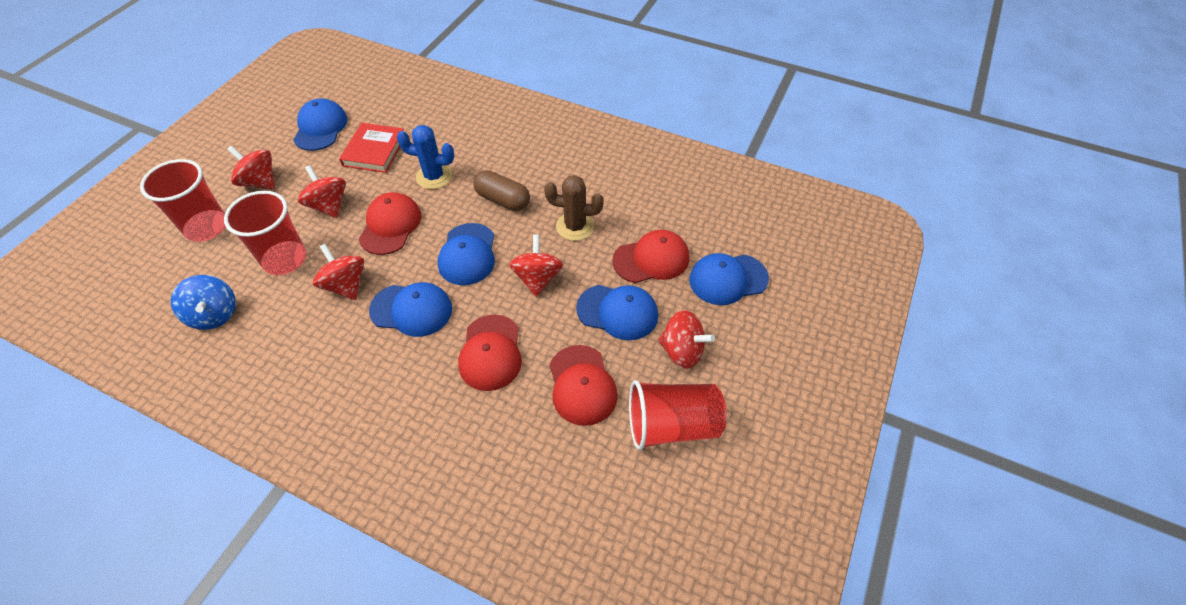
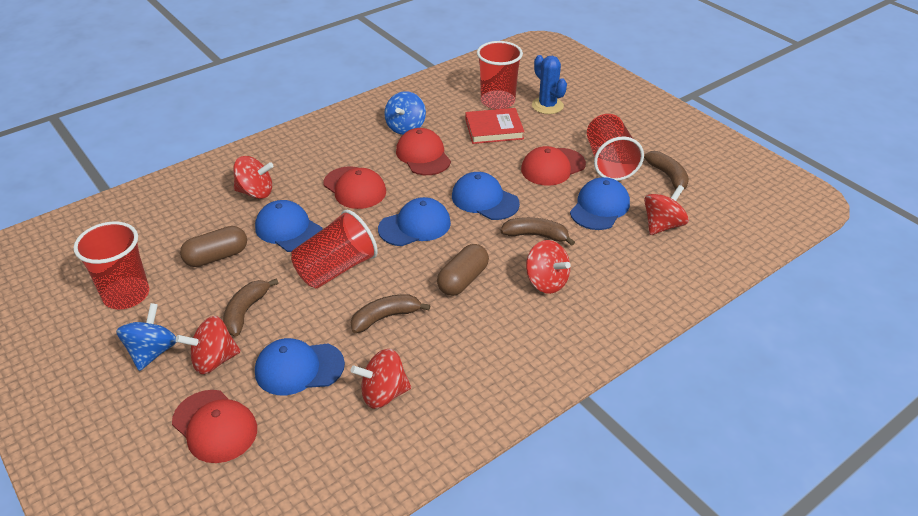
blue spinning top: 1 -> 2
brown banana: 0 -> 4
brown cactus: 1 -> 0
brown capsule: 1 -> 2
red cup: 3 -> 4

